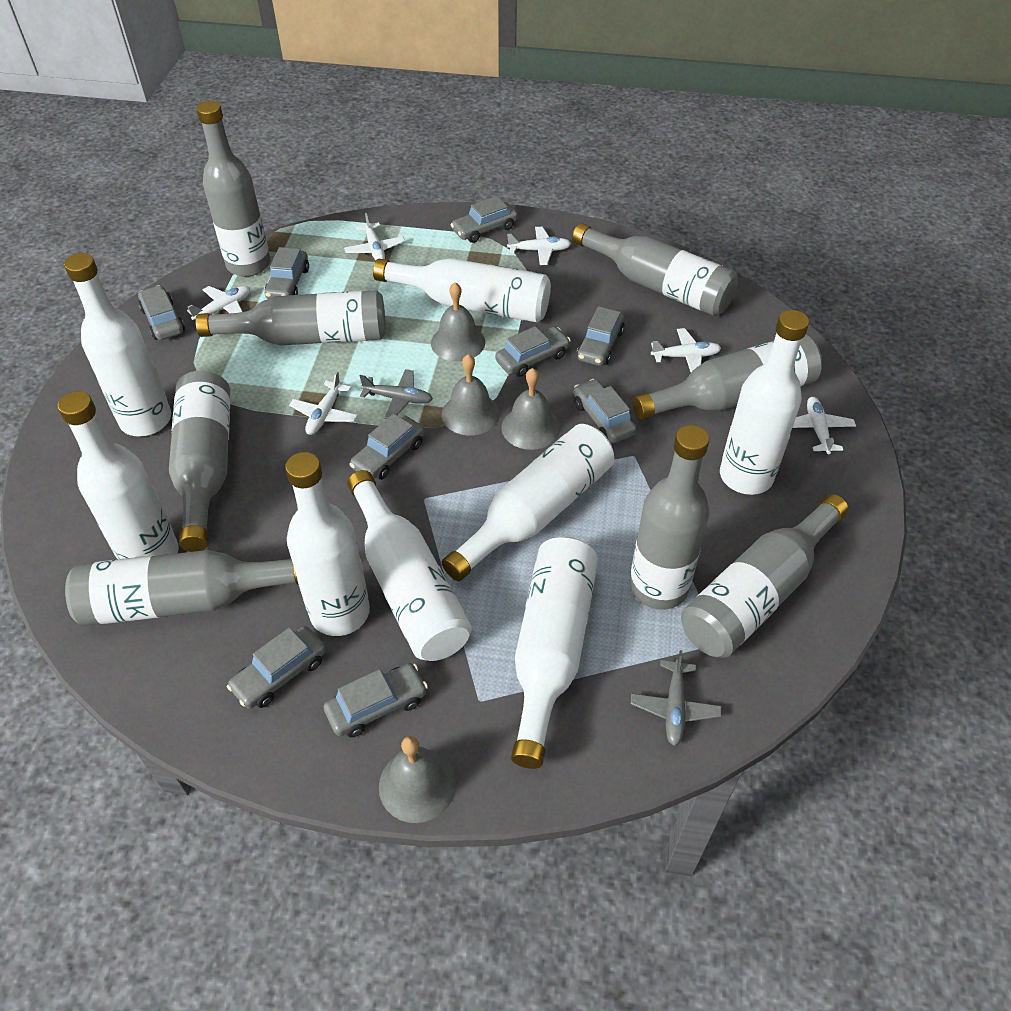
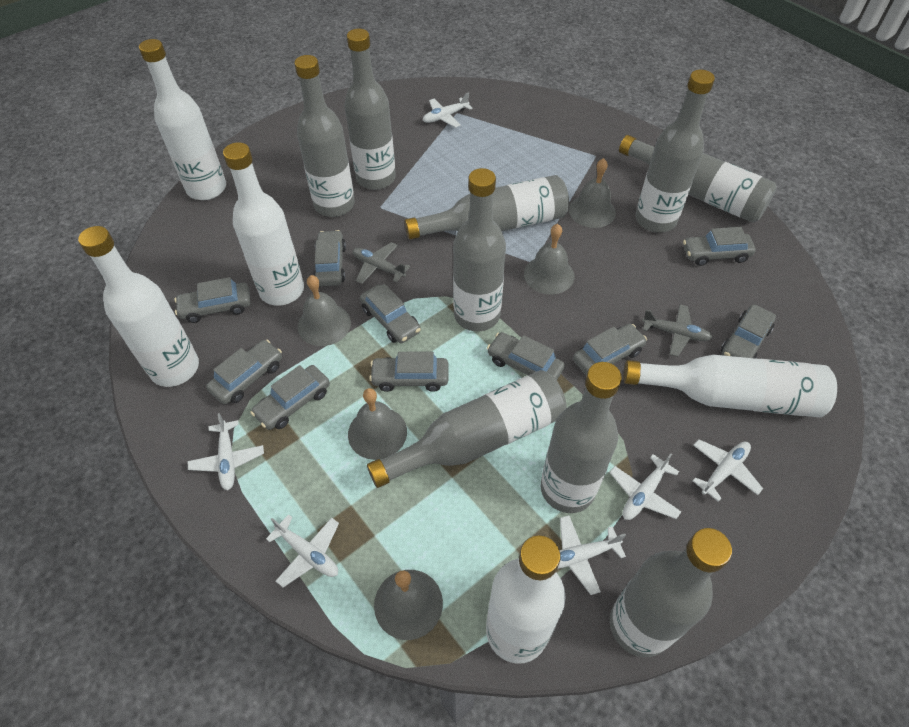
grey bell: 4 -> 5
grey bottle: 8 -> 9
grey car: 9 -> 10
white bottle: 8 -> 5

